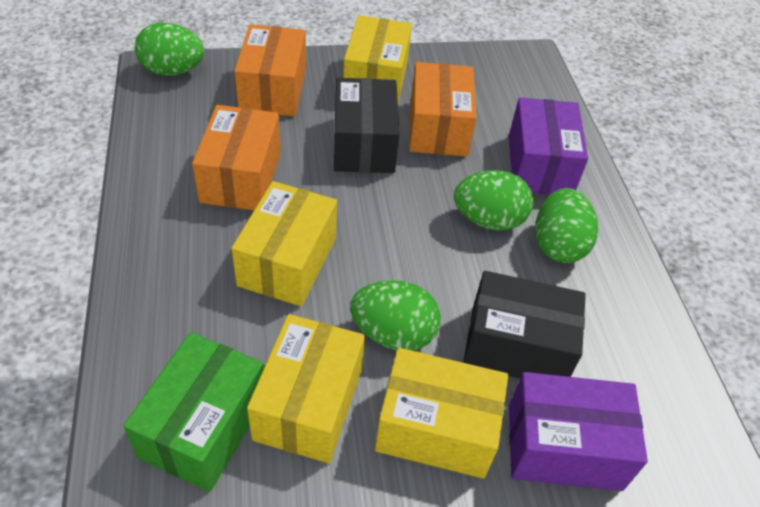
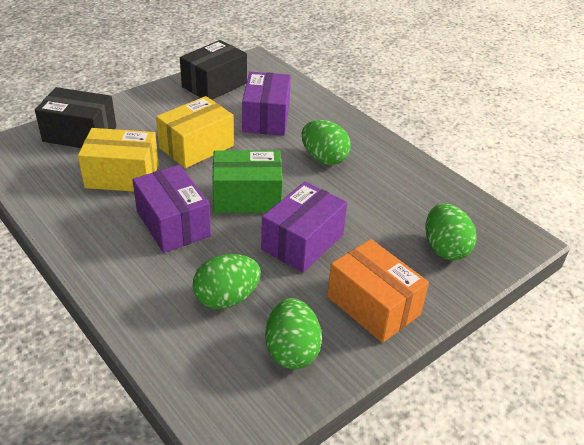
orange box: 3 -> 1
purple box: 2 -> 3
yellow box: 4 -> 2

